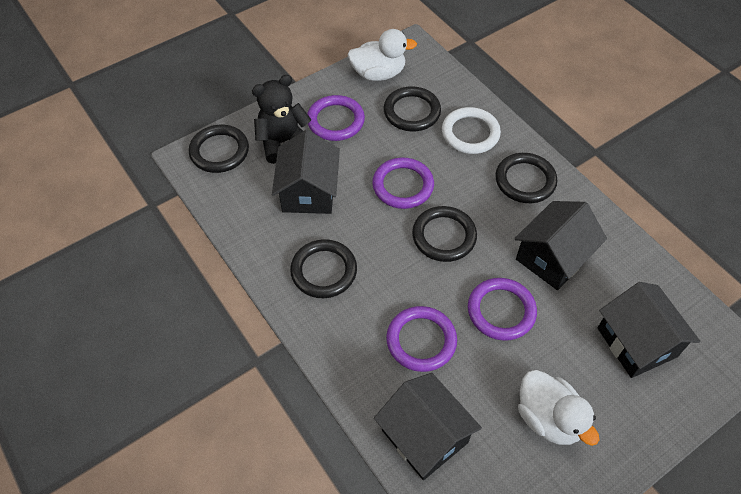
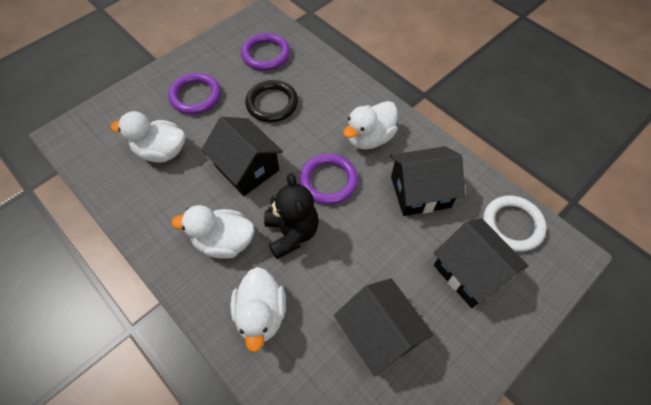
black ring: 5 -> 1
purple ring: 4 -> 3
white duck: 2 -> 4

